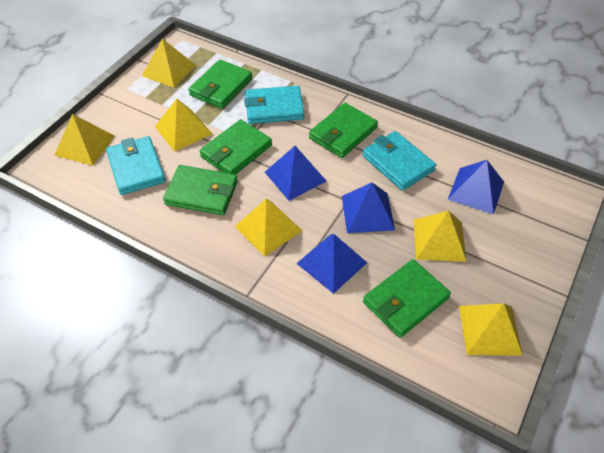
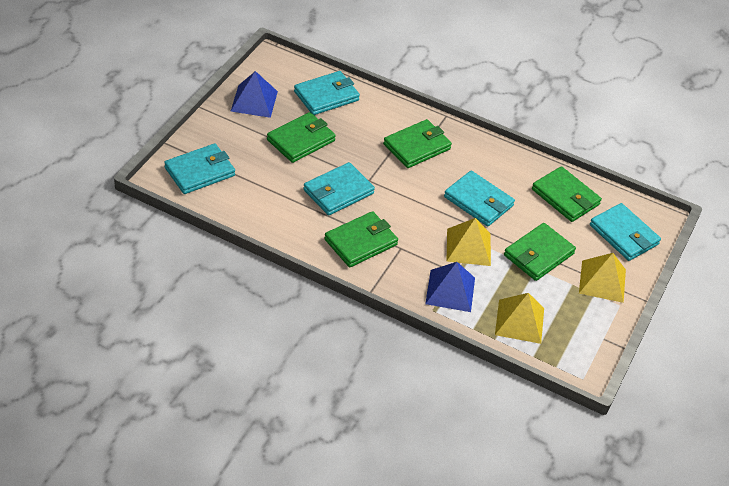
blue pyramid: 4 -> 2
turquoise wallet: 3 -> 5
yellow pyramid: 6 -> 3

